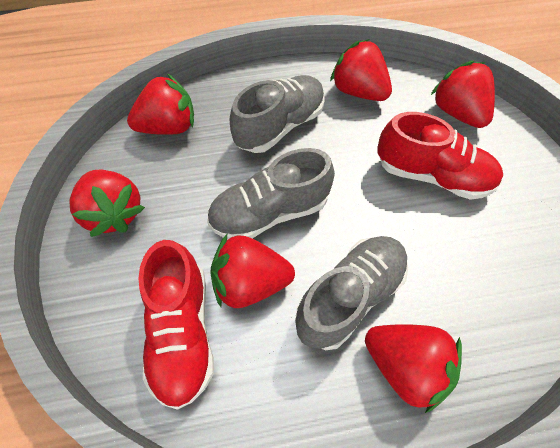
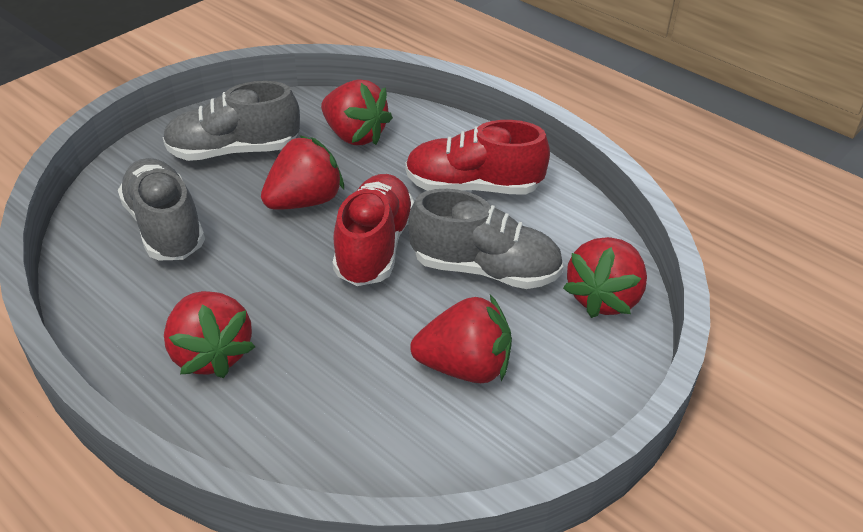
red strawberry: 6 -> 5

